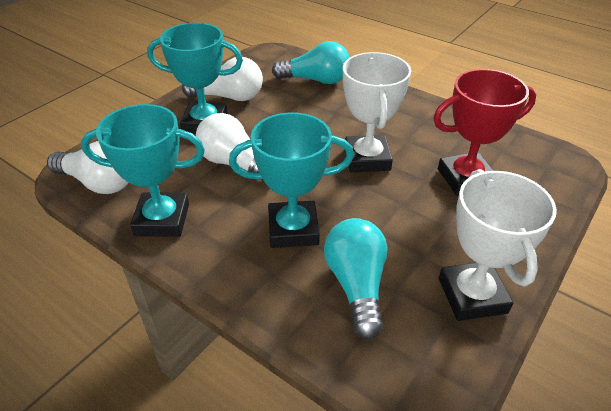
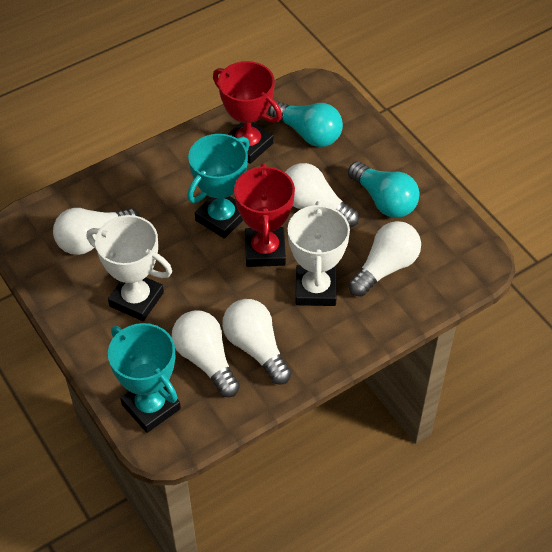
red trophy: 1 -> 2
turquoise trophy: 3 -> 2
white light bulb: 3 -> 5

